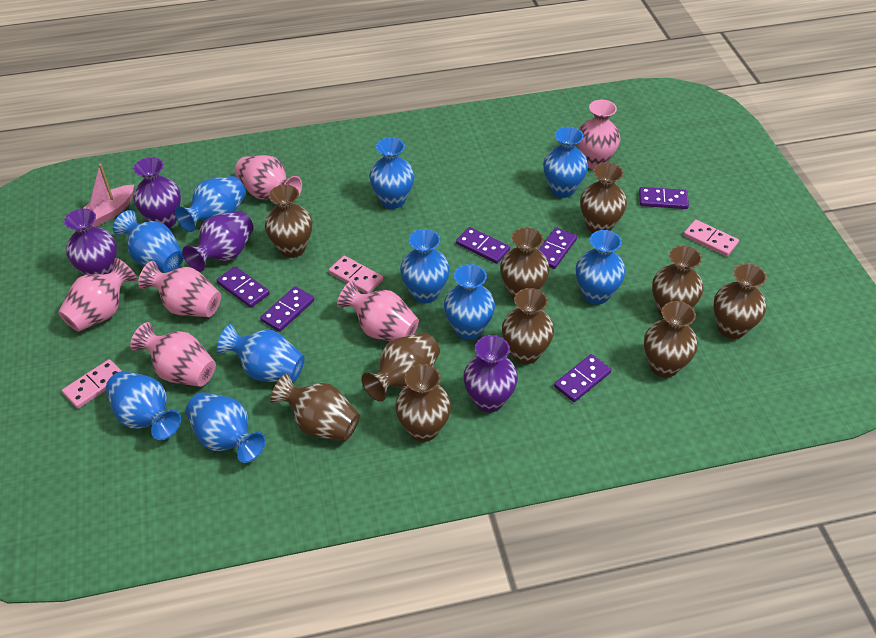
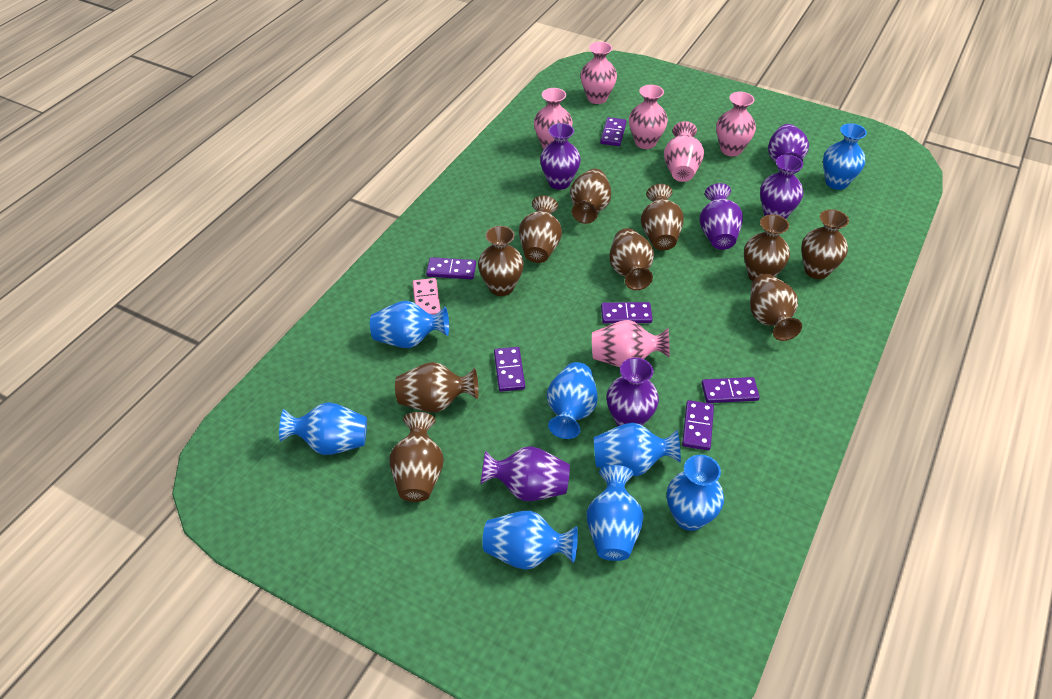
blue vase: 10 -> 8
pink boat: 1 -> 0
pink domino: 3 -> 1
purple vase: 4 -> 6

